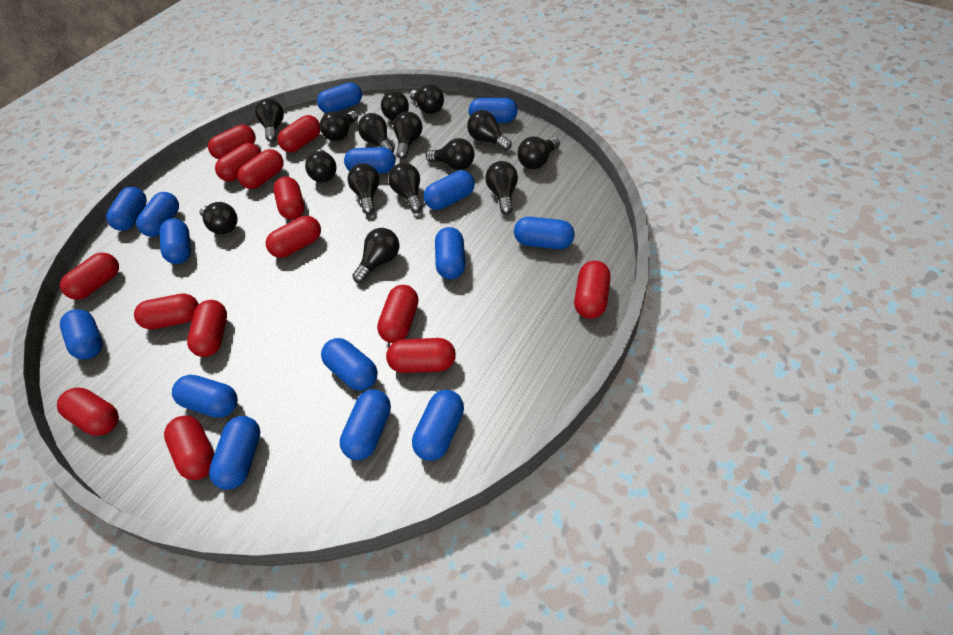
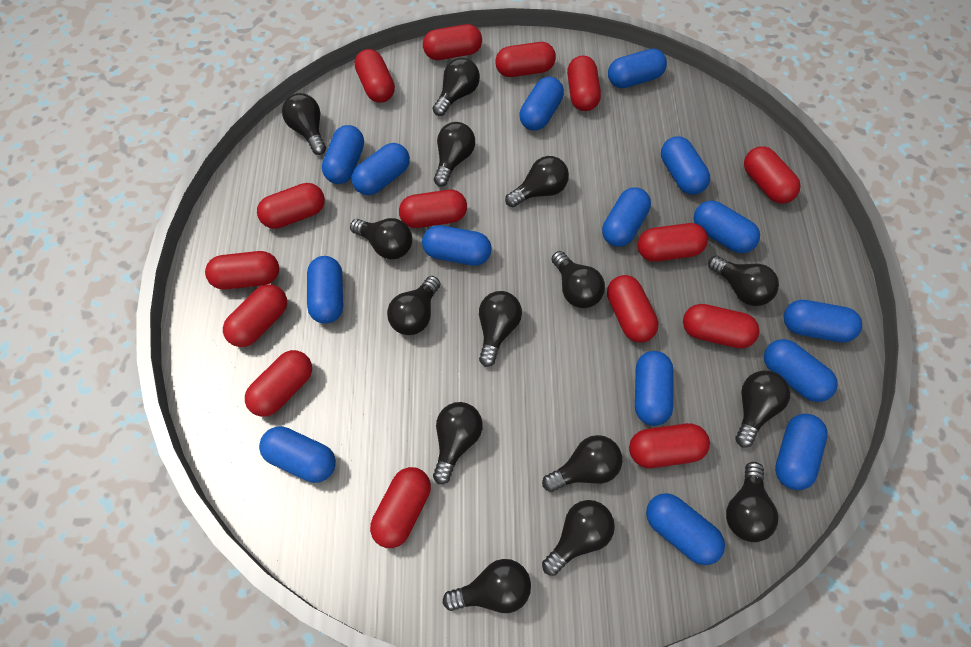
red capsule: 14 -> 15

